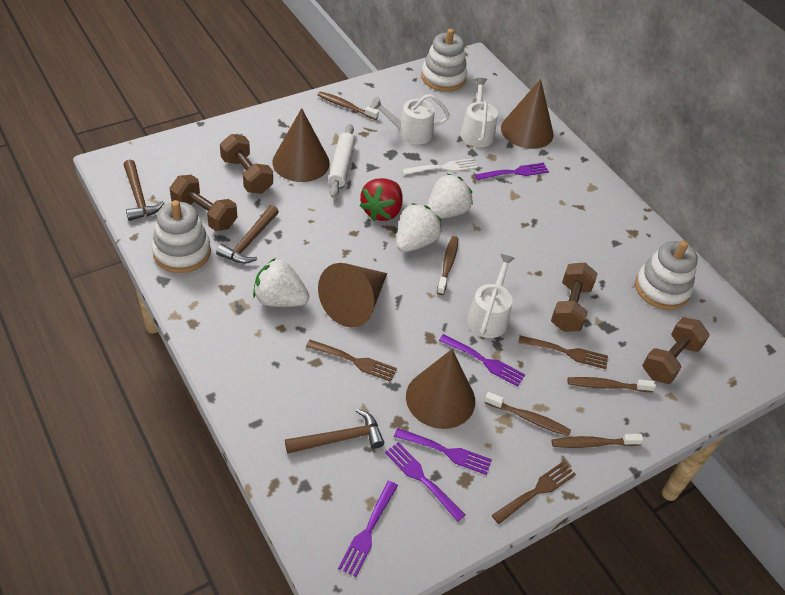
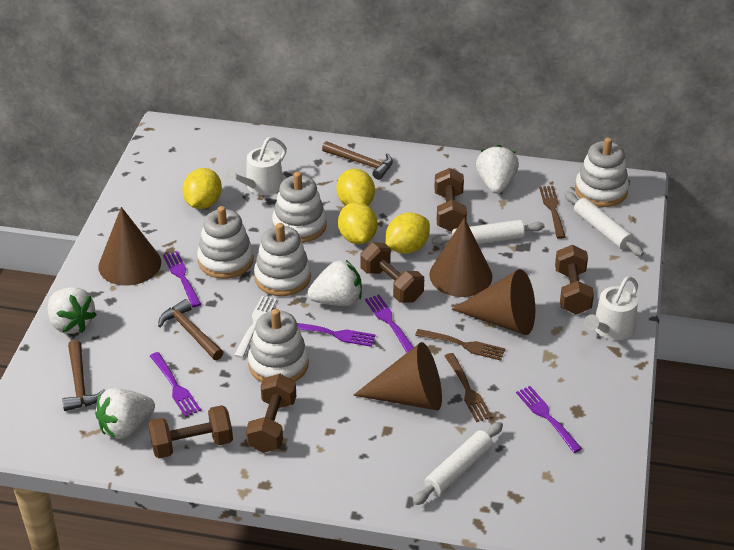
brown dumbbell: 4 -> 5
brown toothbrush: 5 -> 0
red strawberry: 1 -> 0
white rolling pin: 1 -> 3
white stacking toy: 3 -> 5
white strawberry: 3 -> 4
white watering can: 3 -> 2
yellow lemon: 0 -> 4

